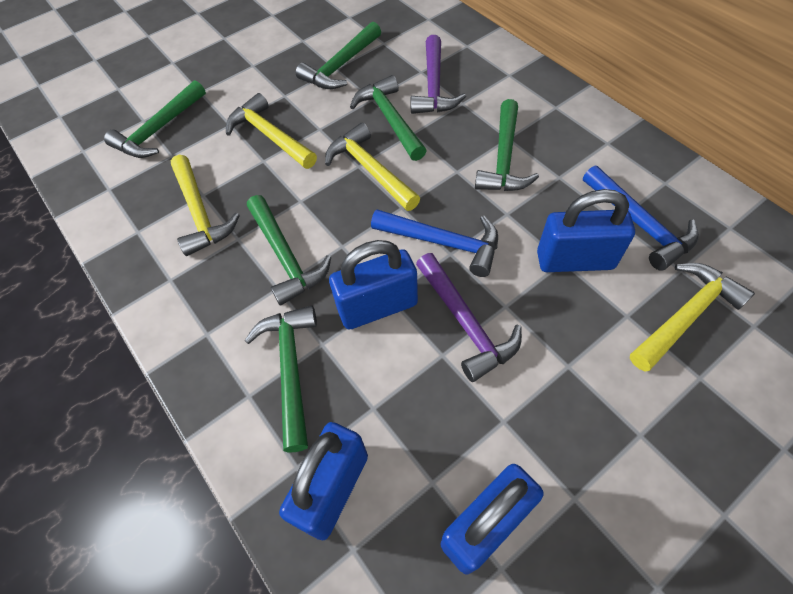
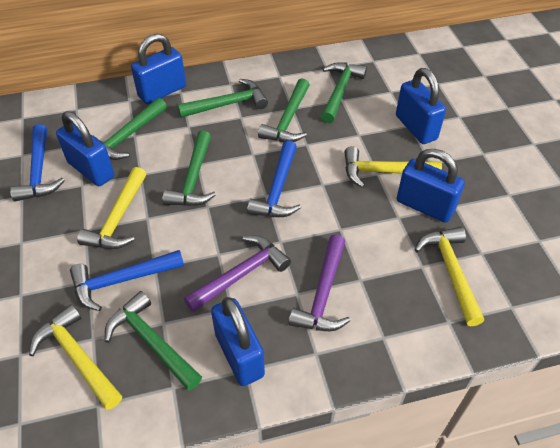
blue hammer: 2 -> 3
blue padlock: 4 -> 5

